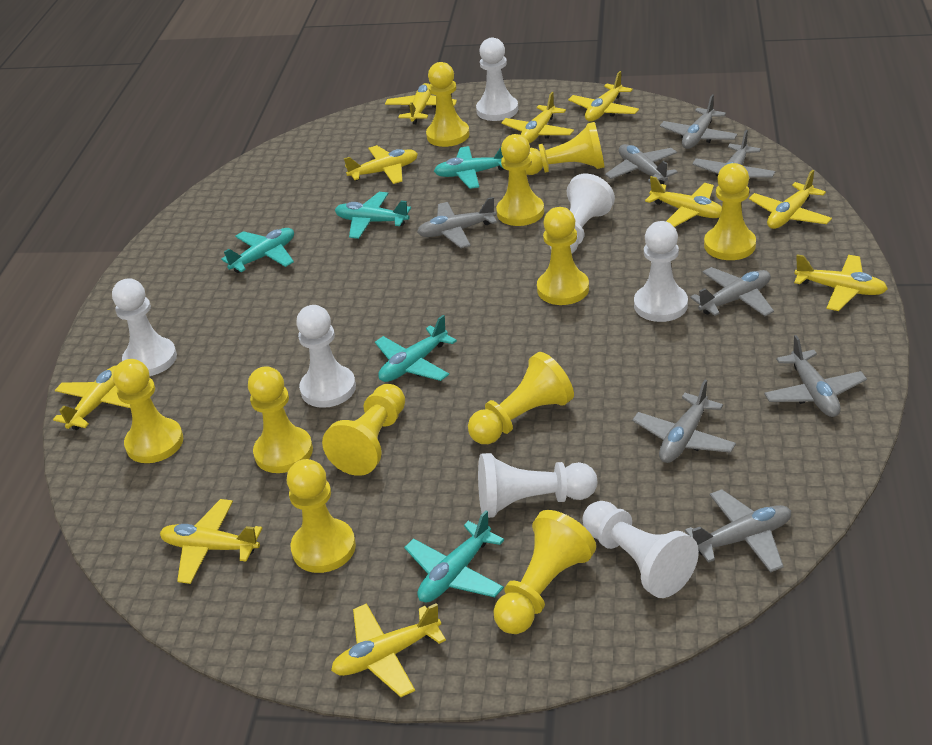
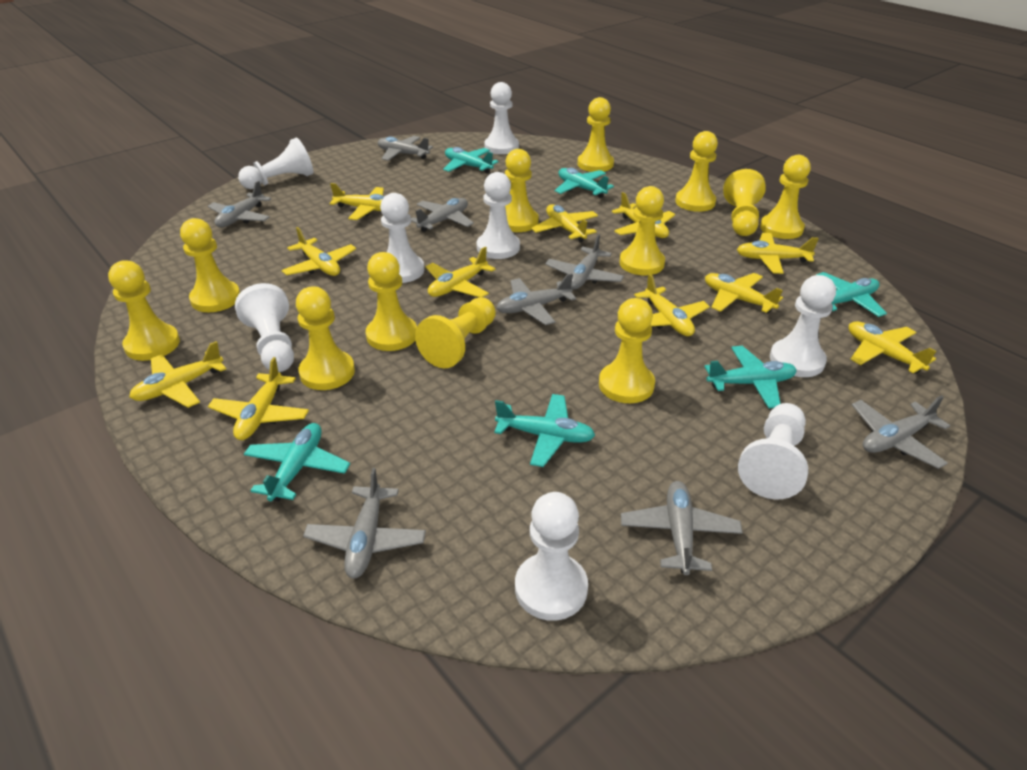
turquoise plane: 5 -> 6
white pawn: 7 -> 8
yellow pawn: 11 -> 12
yellow plane: 10 -> 11

